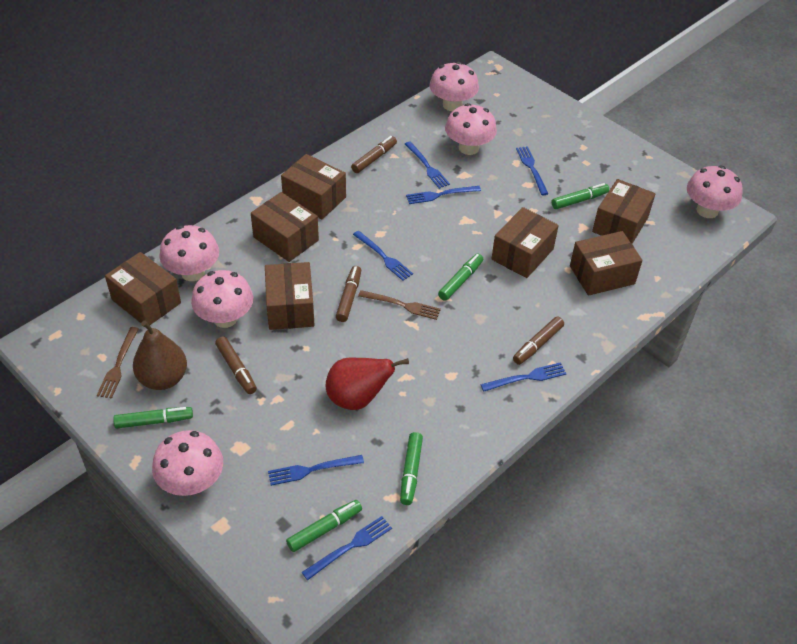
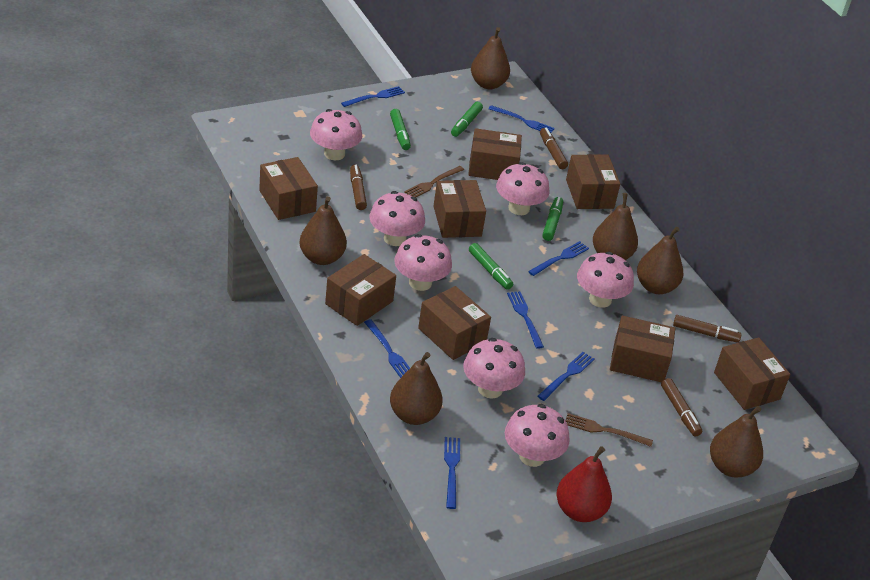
brown box: 7 -> 8
brown pear: 1 -> 6
green marker: 5 -> 4
pink mushroom: 6 -> 7

